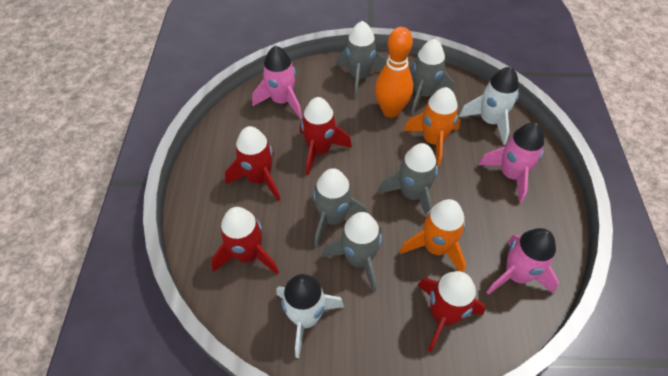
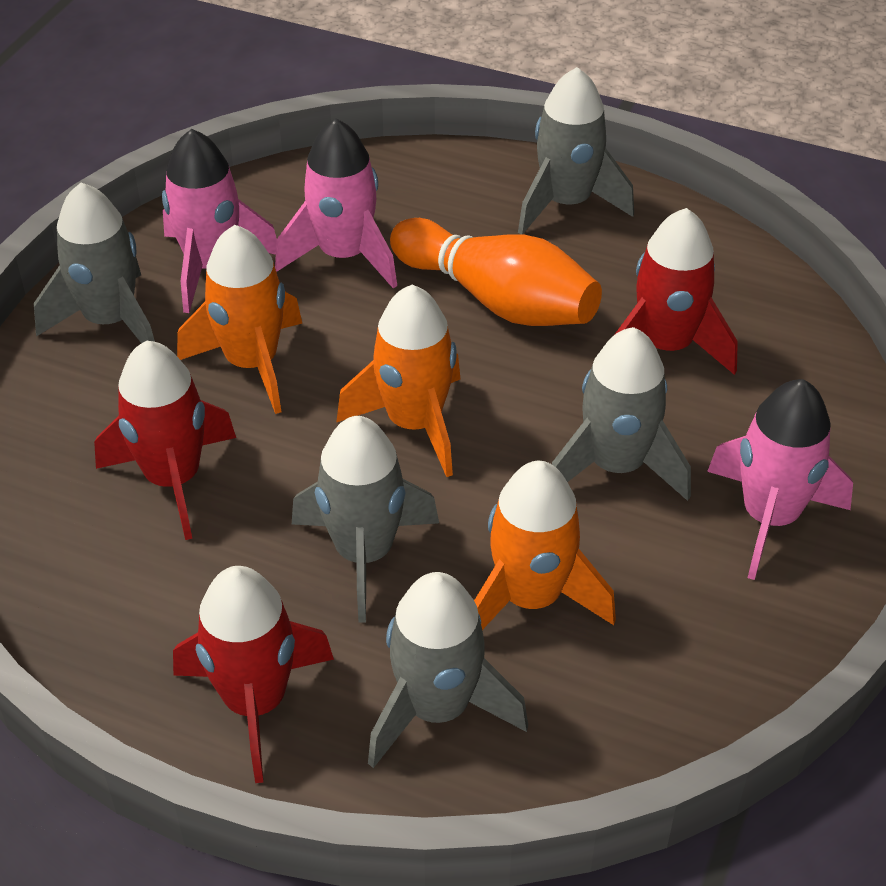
orange rocket: 2 -> 3
red rocket: 4 -> 3
white rocket: 2 -> 0

